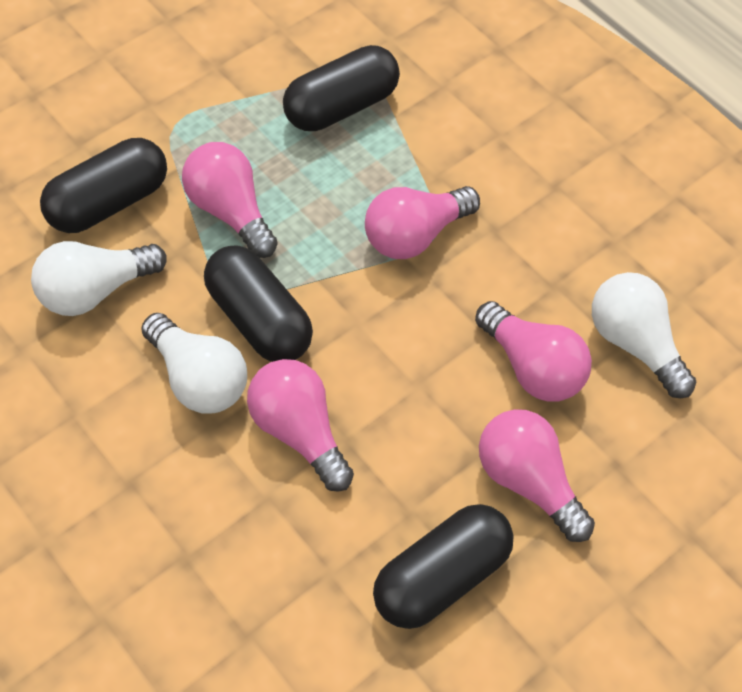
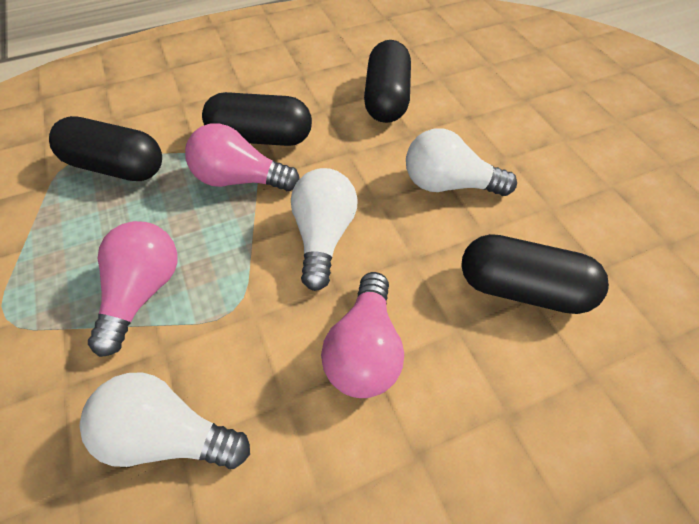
pink light bulb: 5 -> 3

